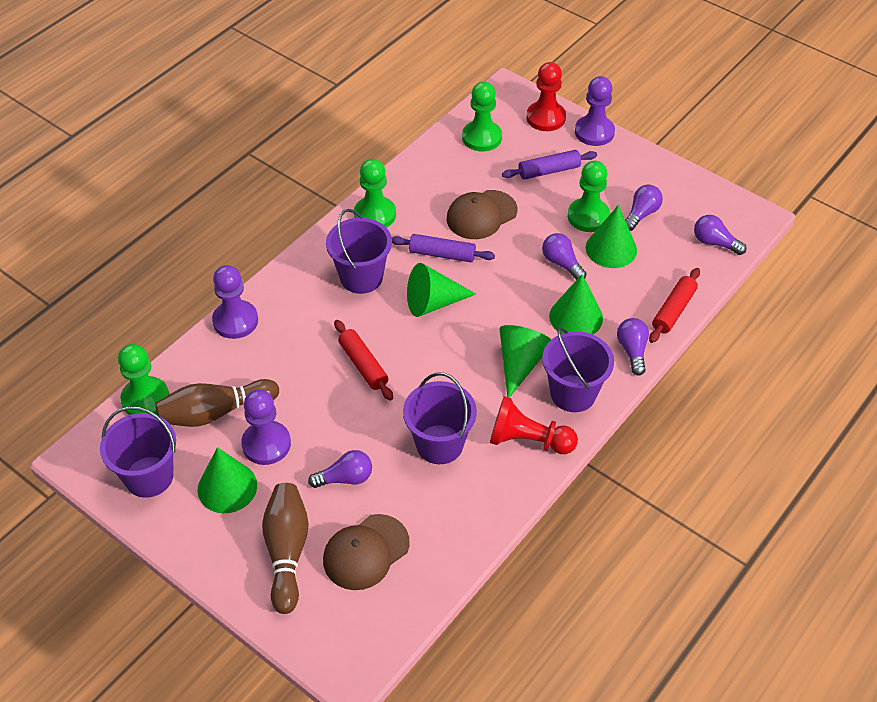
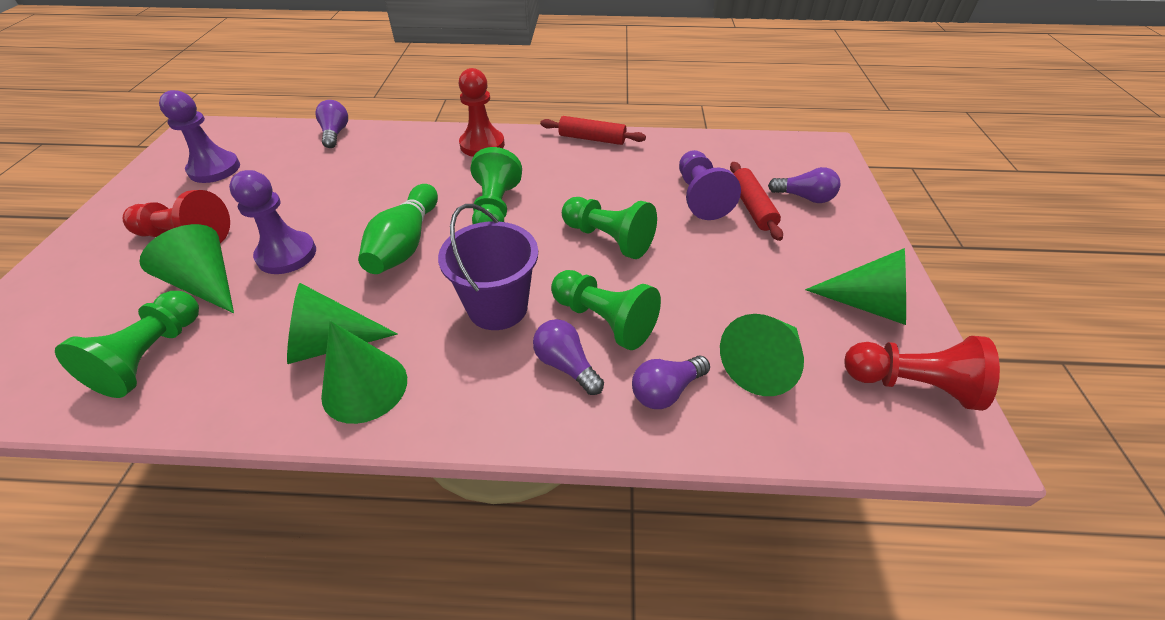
brown bowling pin: 2 -> 0
brown cap: 2 -> 0
green bowling pin: 0 -> 1
purple bucket: 4 -> 1
purple light bulb: 5 -> 4
purple rolling pin: 2 -> 0
red pawn: 2 -> 3

